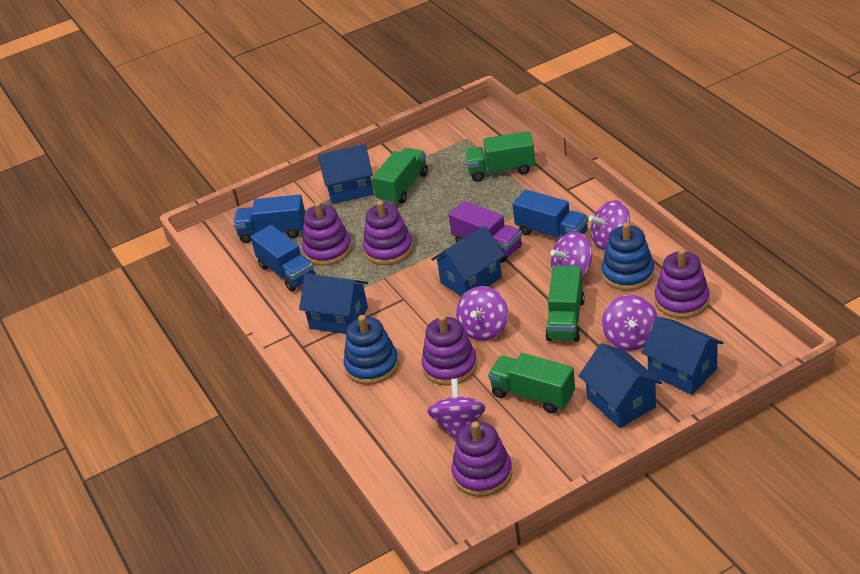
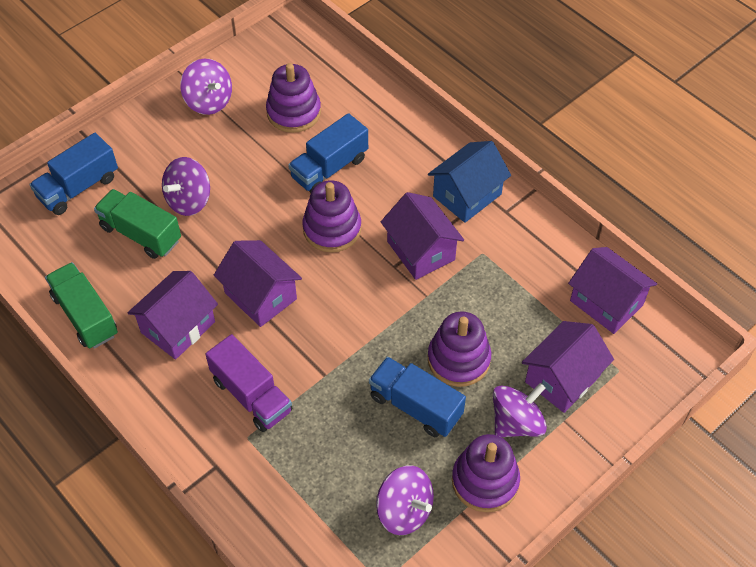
blue house: 5 -> 1
blue stacking toy: 2 -> 0
green truck: 4 -> 2
purple house: 0 -> 5
purple spinning top: 5 -> 4
purple stacking toy: 5 -> 4

